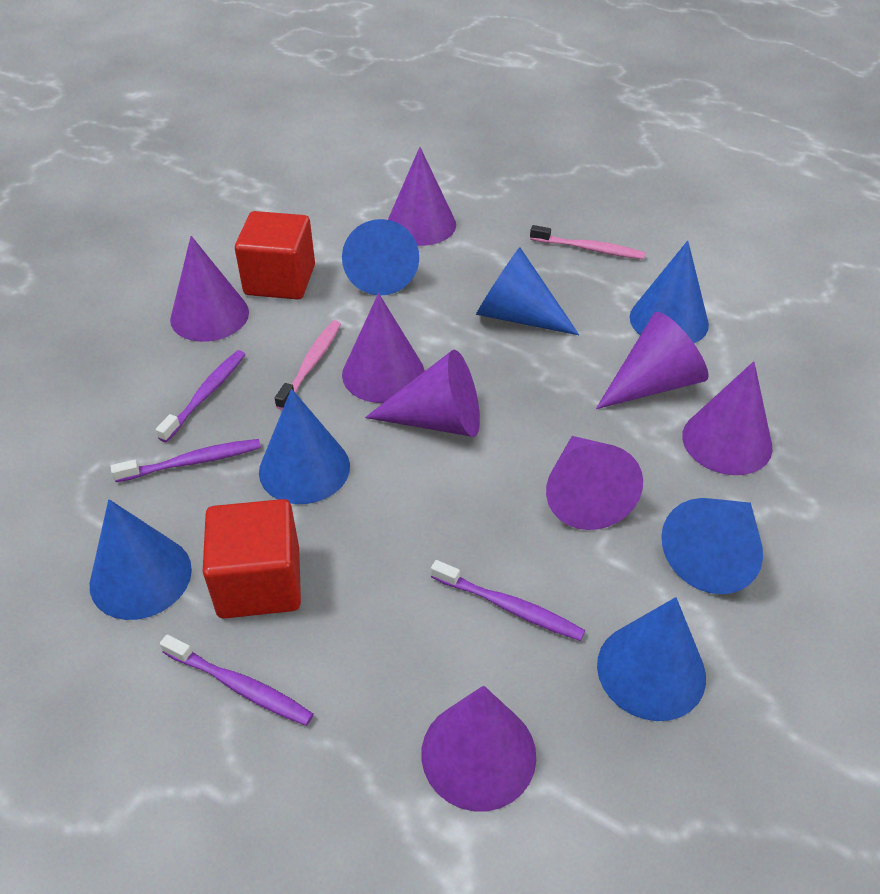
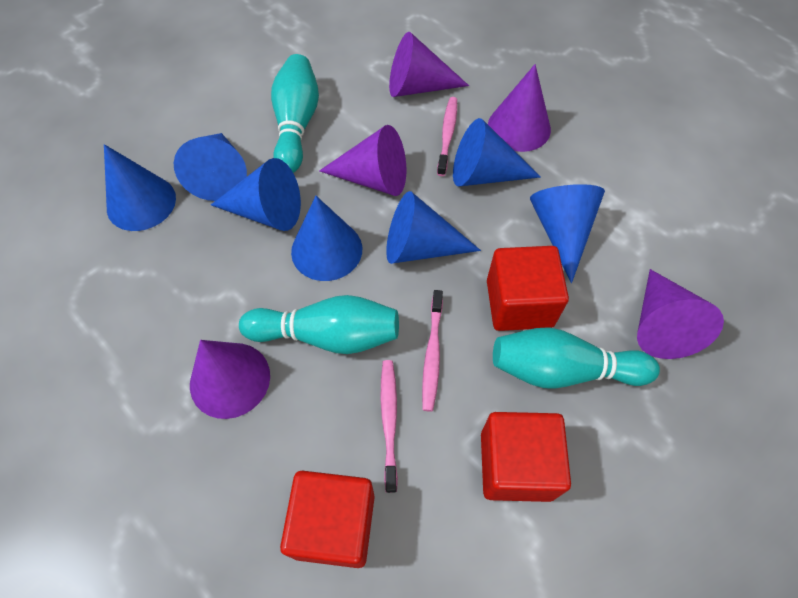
pink toothbrush: 2 -> 3
purple cone: 8 -> 5
purple toothbrush: 4 -> 0
red cube: 2 -> 3
turquoise bowling pin: 0 -> 3

